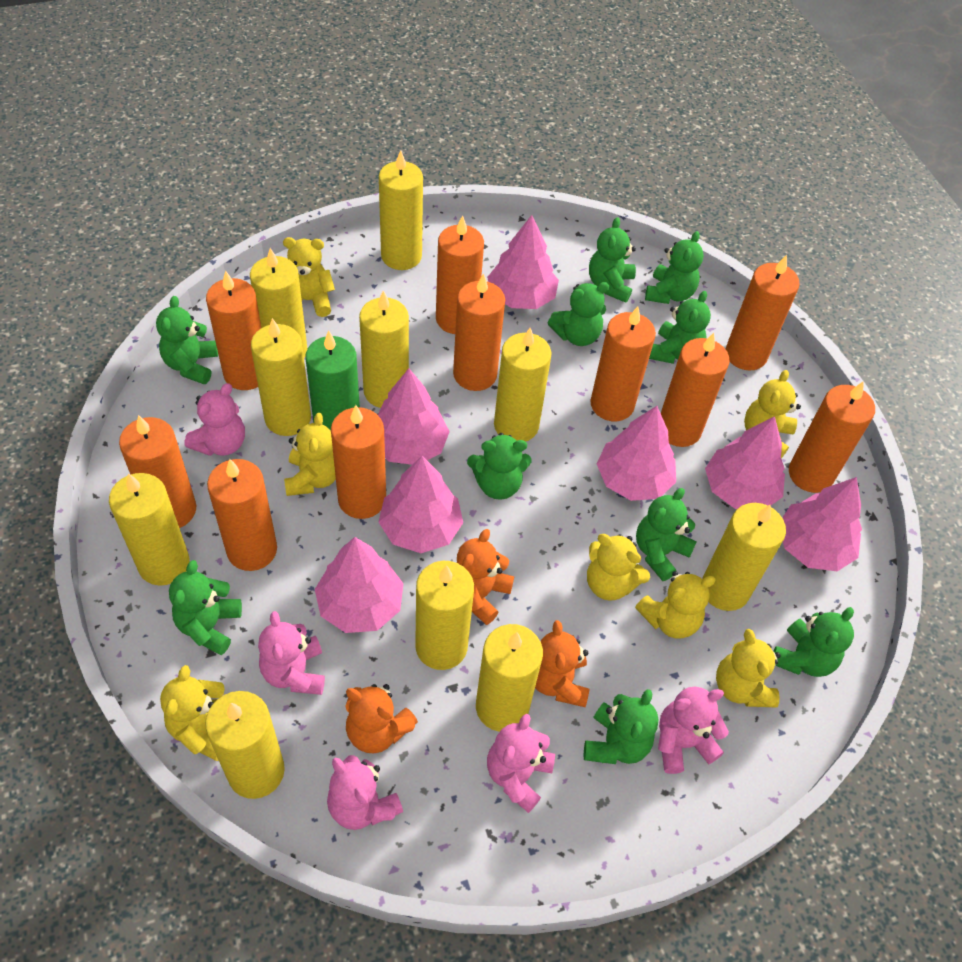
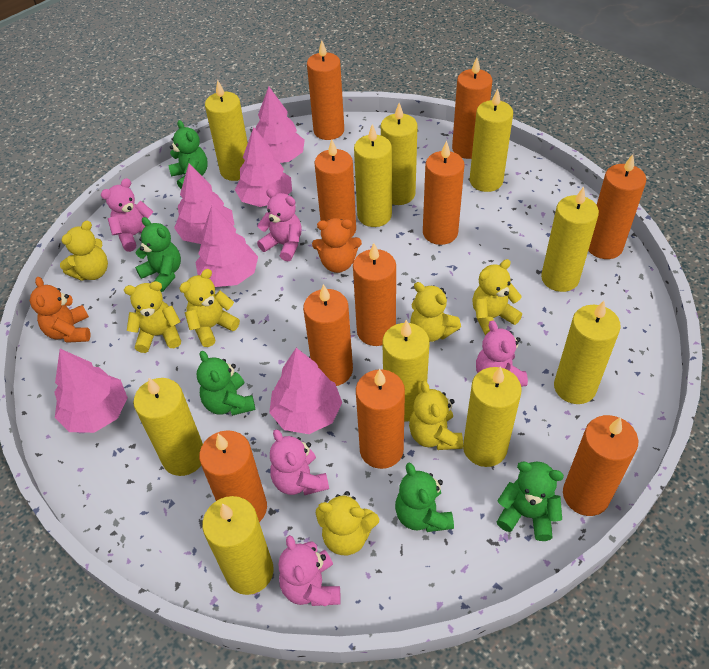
green candle: 1 -> 0
green teddy bear: 10 -> 5
orange teddy bear: 3 -> 2
pink tree: 7 -> 6

